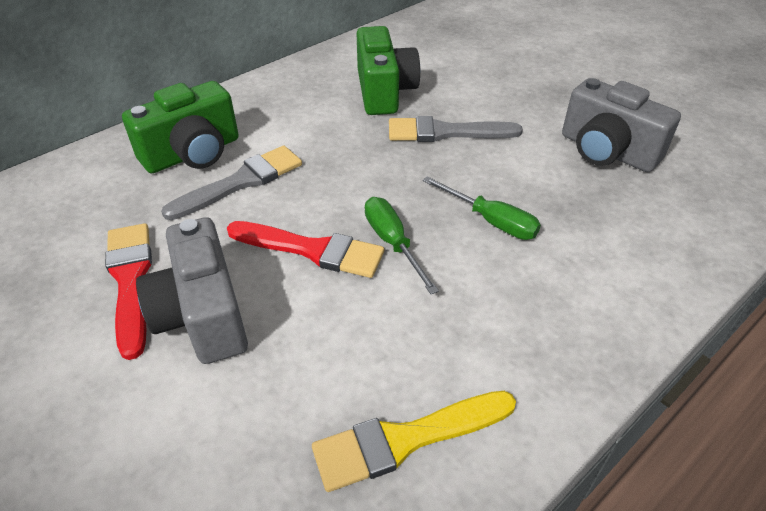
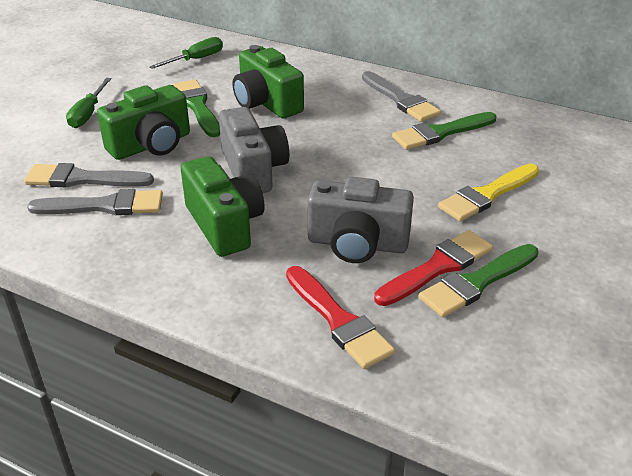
green brush: 0 -> 3
green camera: 2 -> 3
grey brush: 2 -> 3

